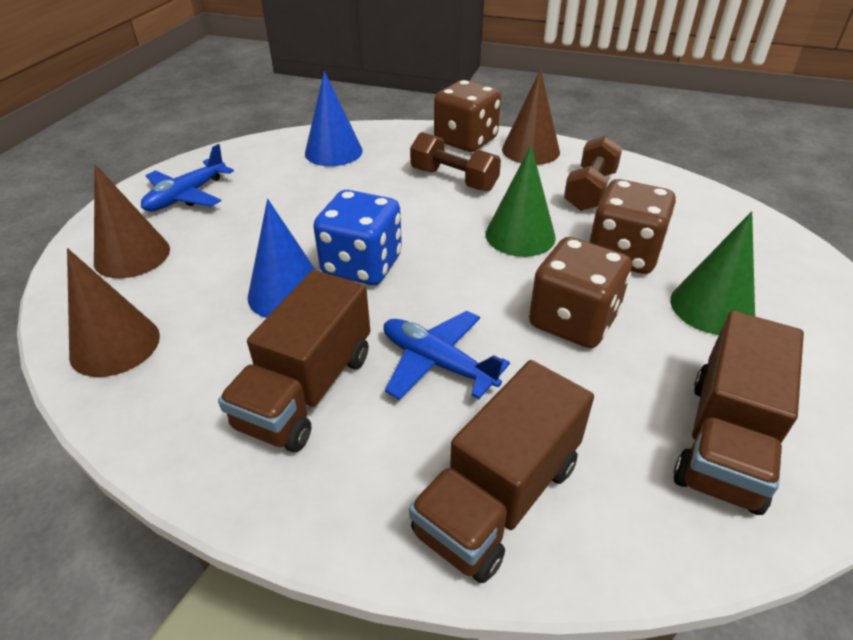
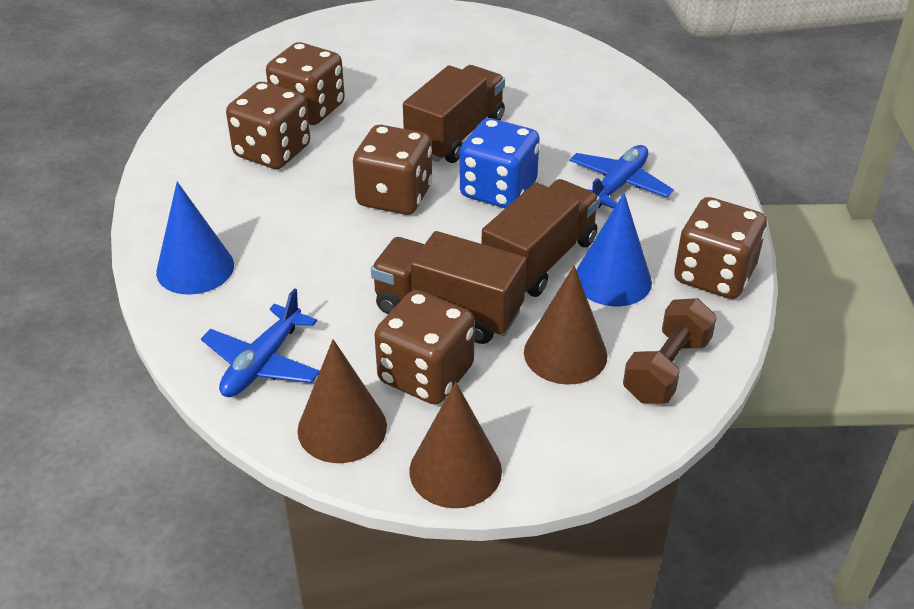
brown dice: 3 -> 5
brown dumbbell: 2 -> 1
green cone: 2 -> 0

